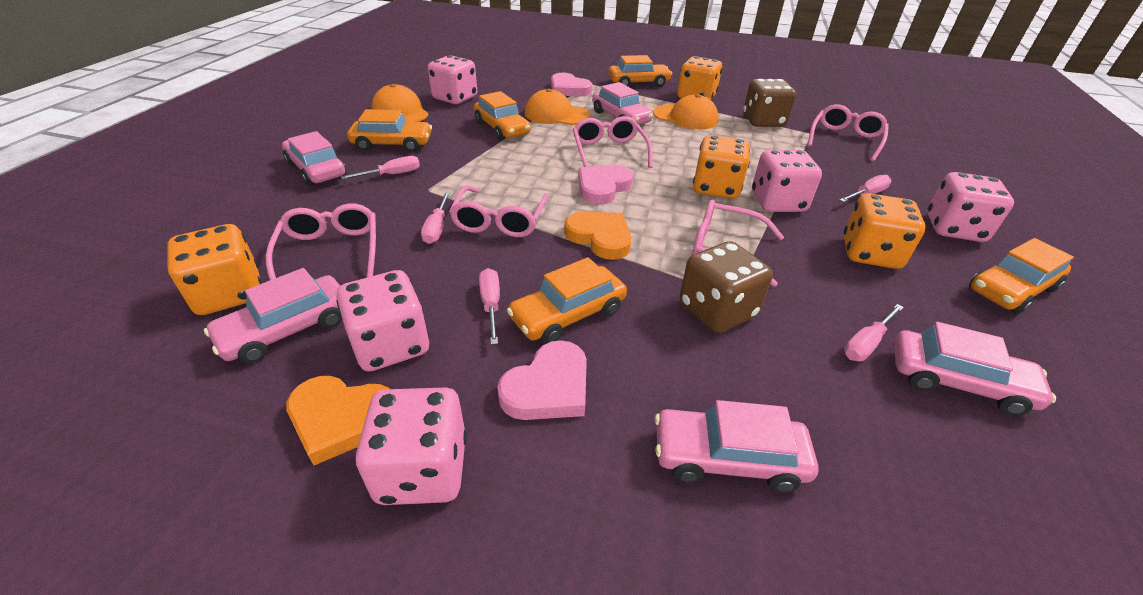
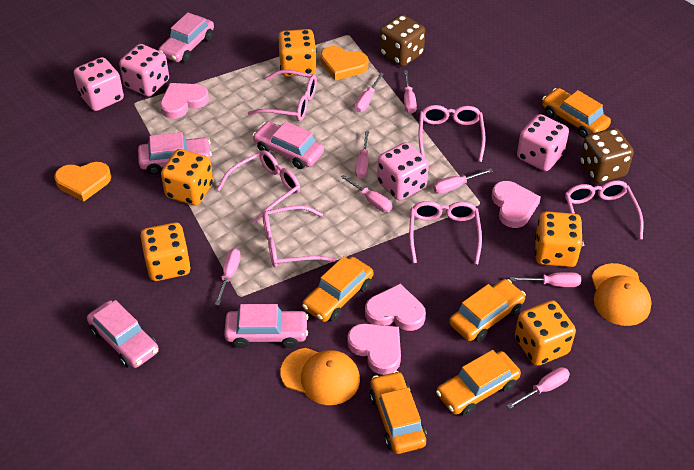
orange cap: 3 -> 2
orange dice: 4 -> 5
pink dice: 5 -> 4
pink glasses: 5 -> 6
pink heart: 3 -> 4
pink screwdriver: 5 -> 8

